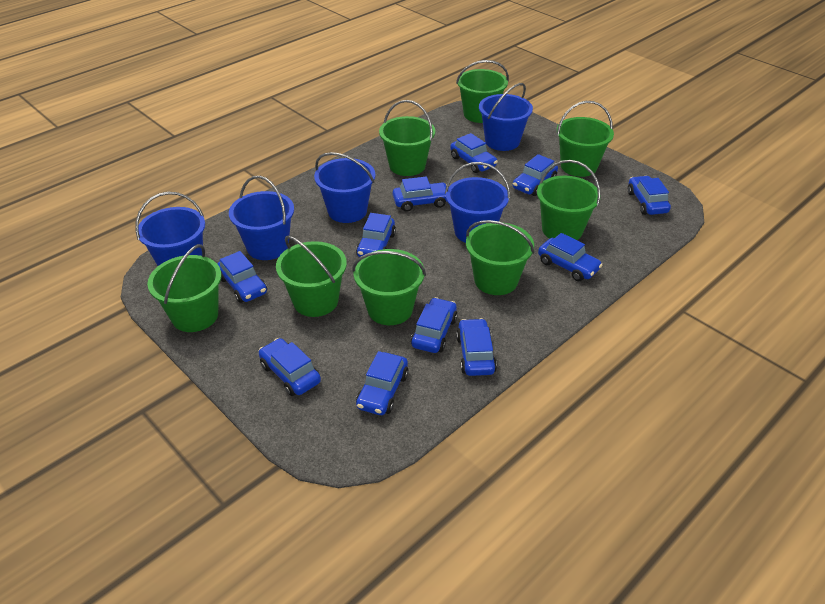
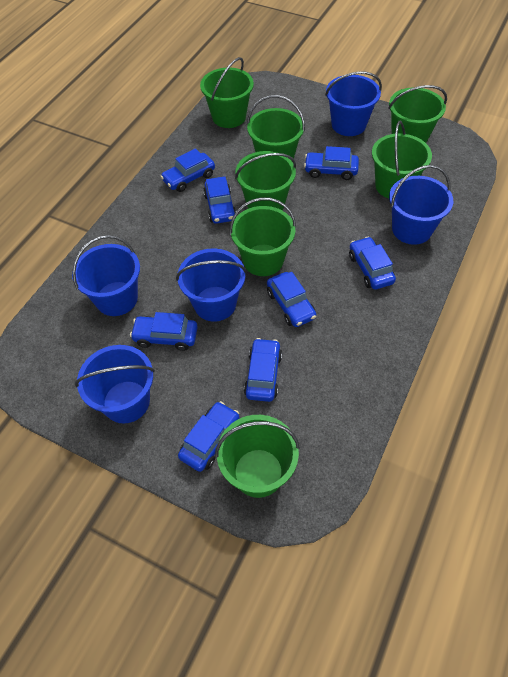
blue car: 11 -> 8
green bucket: 8 -> 7

